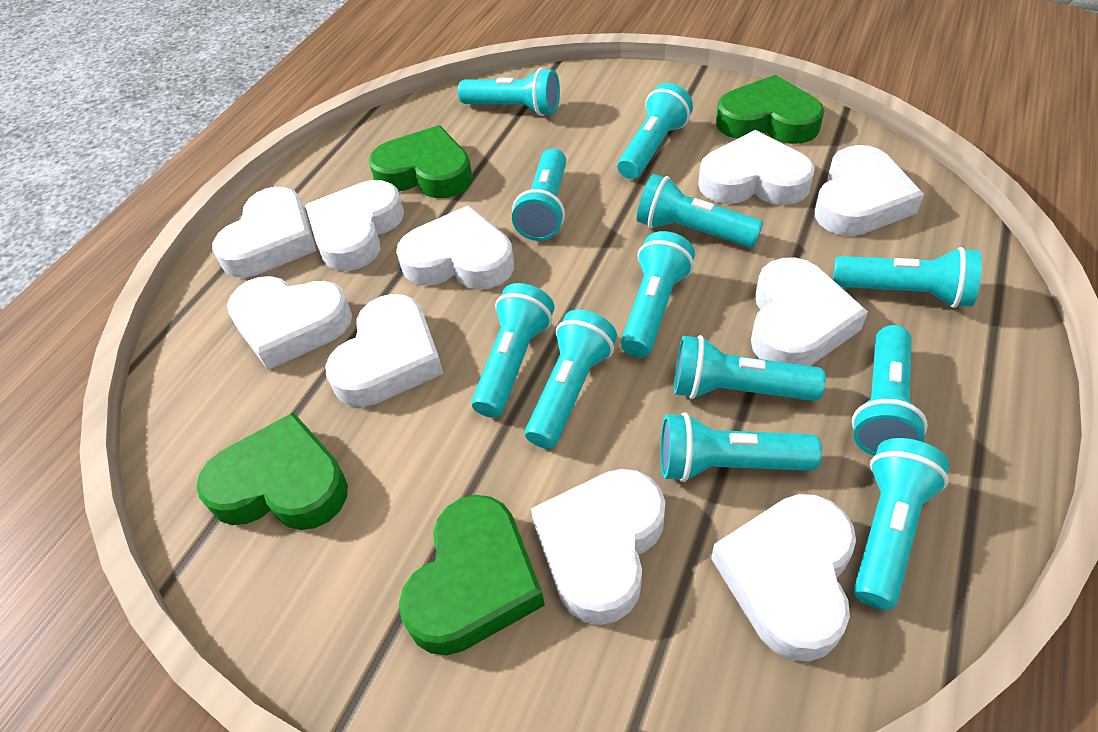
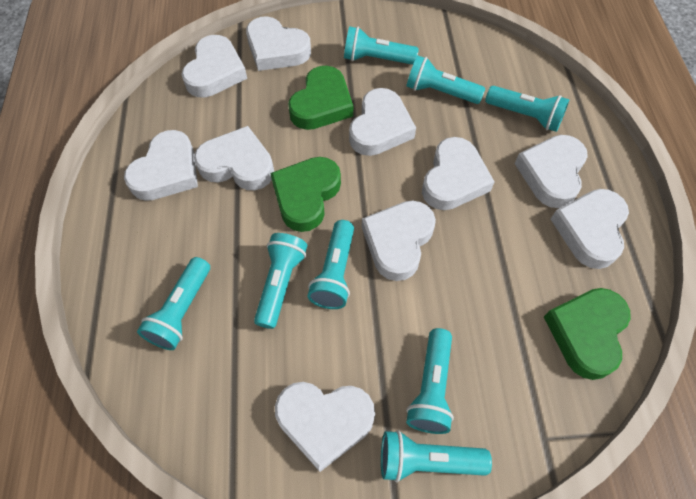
green heart: 4 -> 3
turquoise flashlight: 12 -> 8

